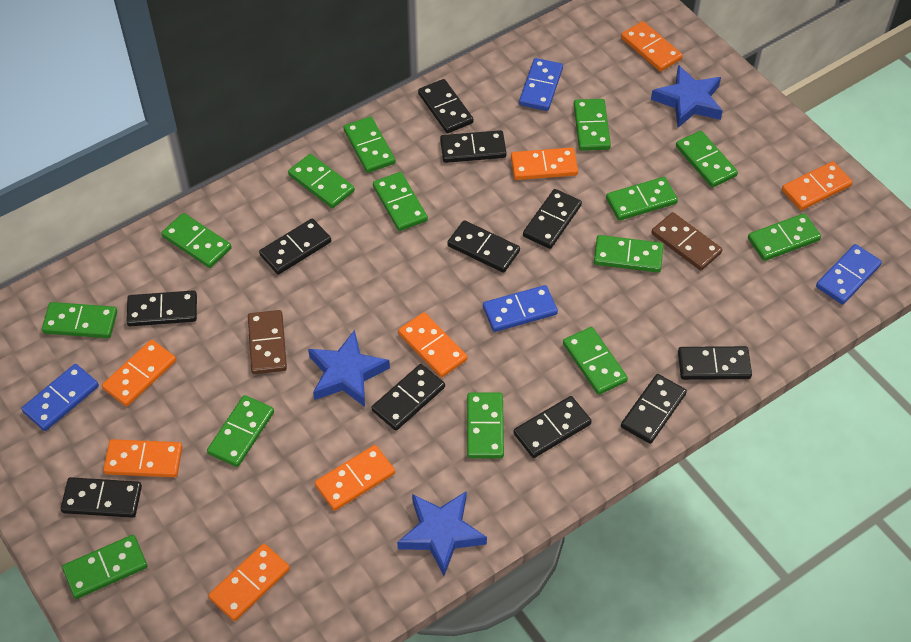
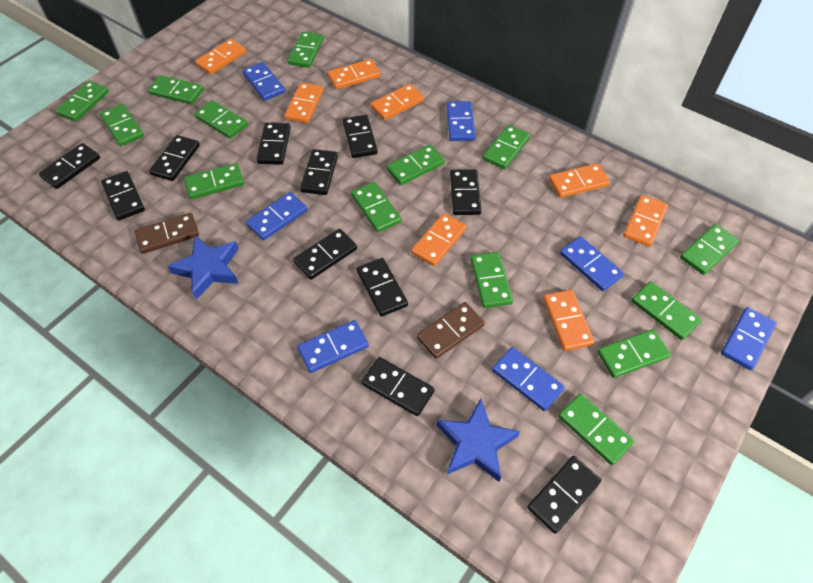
blue domino: 4 -> 7
blue star: 3 -> 2

